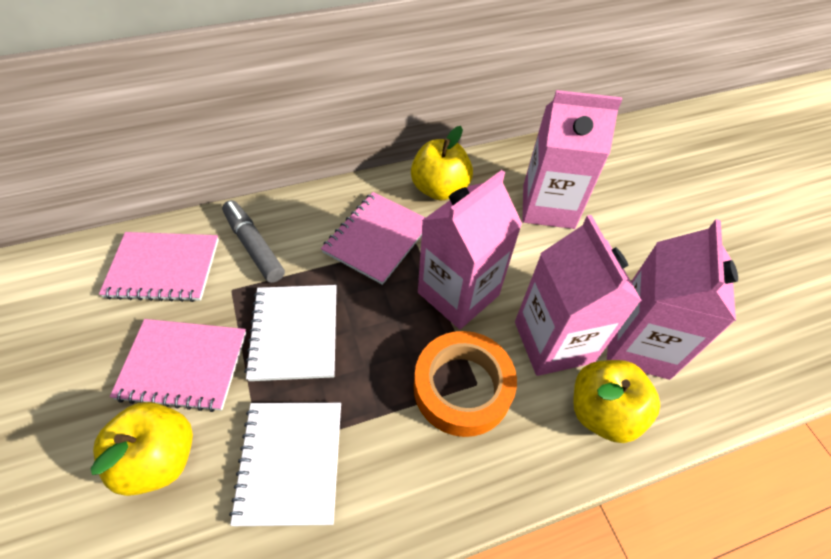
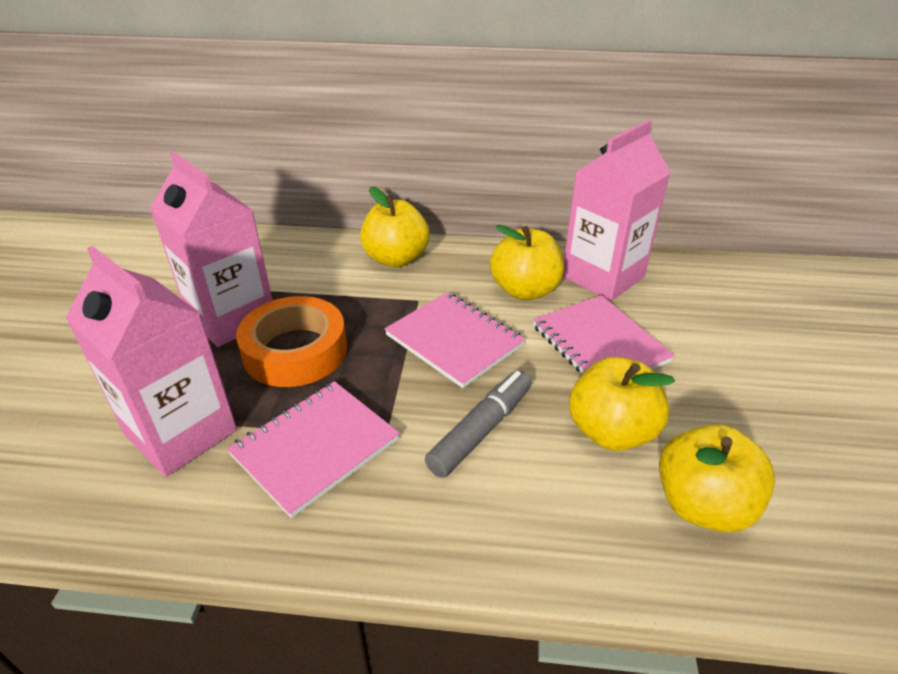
pink carton: 4 -> 3
white notebook: 2 -> 0
yellow apple: 3 -> 4

